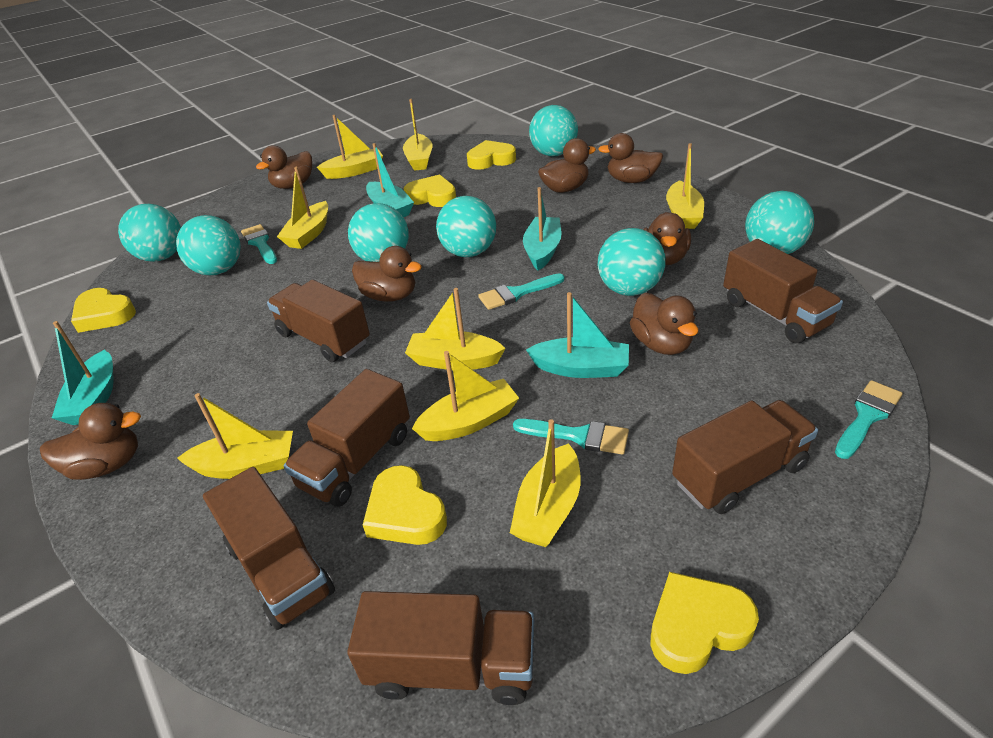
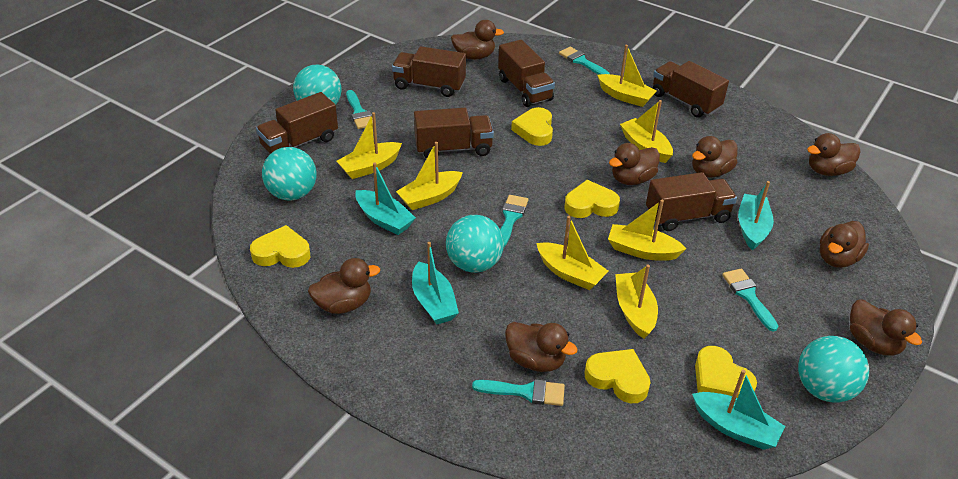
brown duck: 7 -> 8
turquoise ball: 7 -> 4
turquoise brush: 4 -> 5
yellow boat: 8 -> 7

